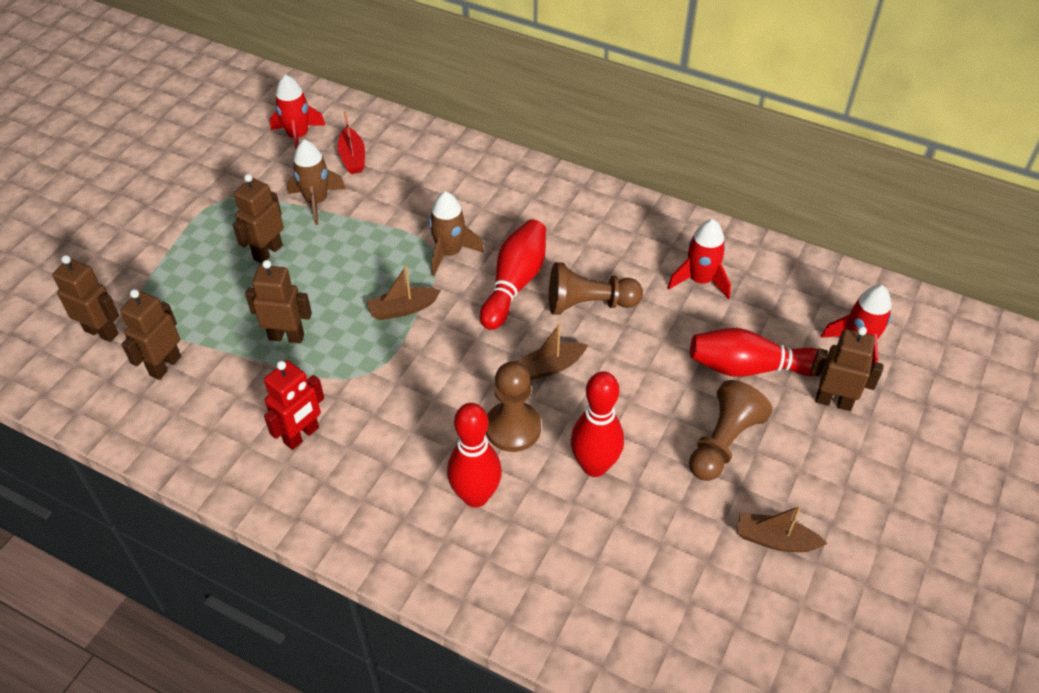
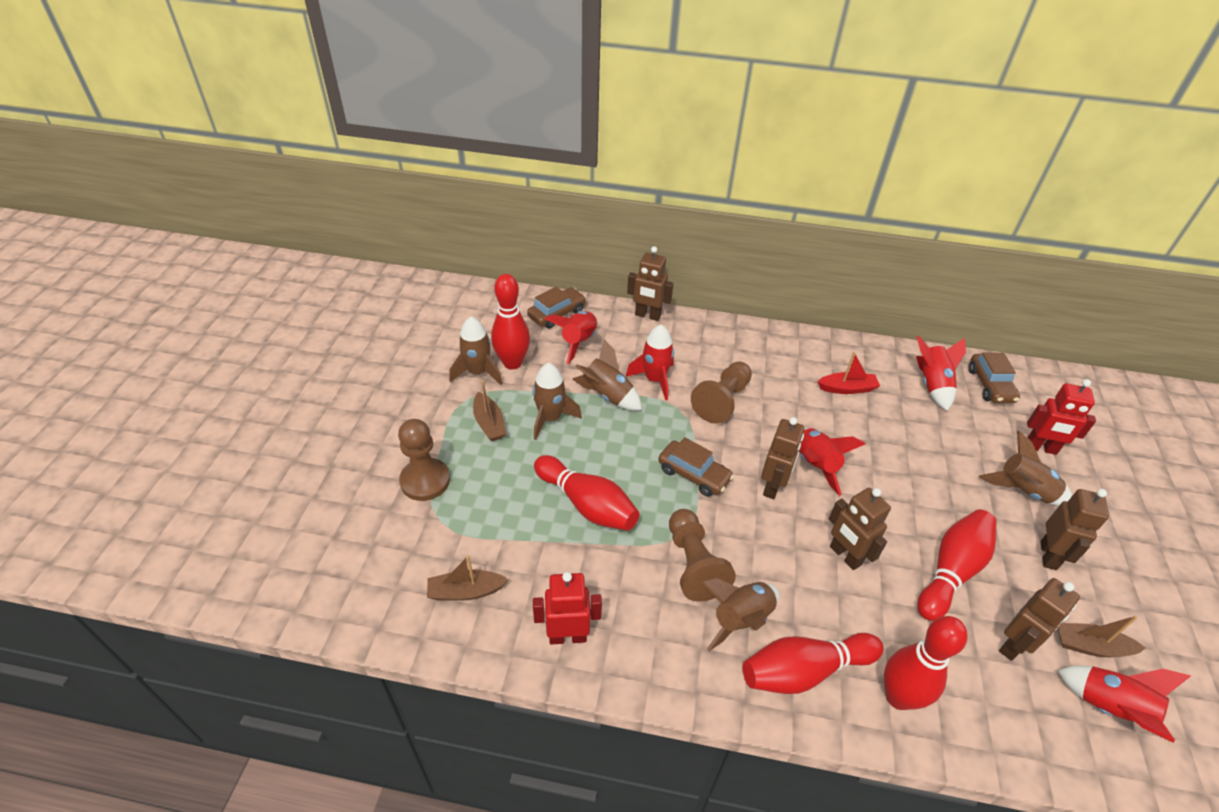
brown car: 0 -> 3
brown rocket: 2 -> 5
red bowling pin: 4 -> 5
red robot: 1 -> 2
red rocket: 3 -> 5

